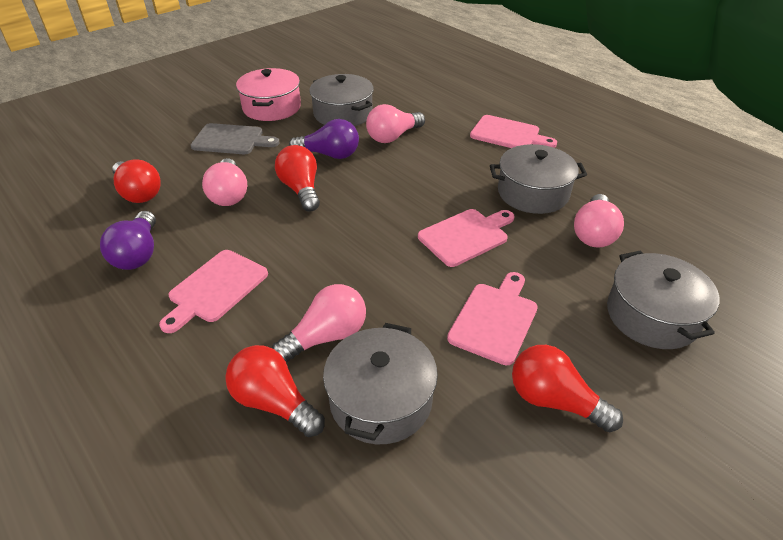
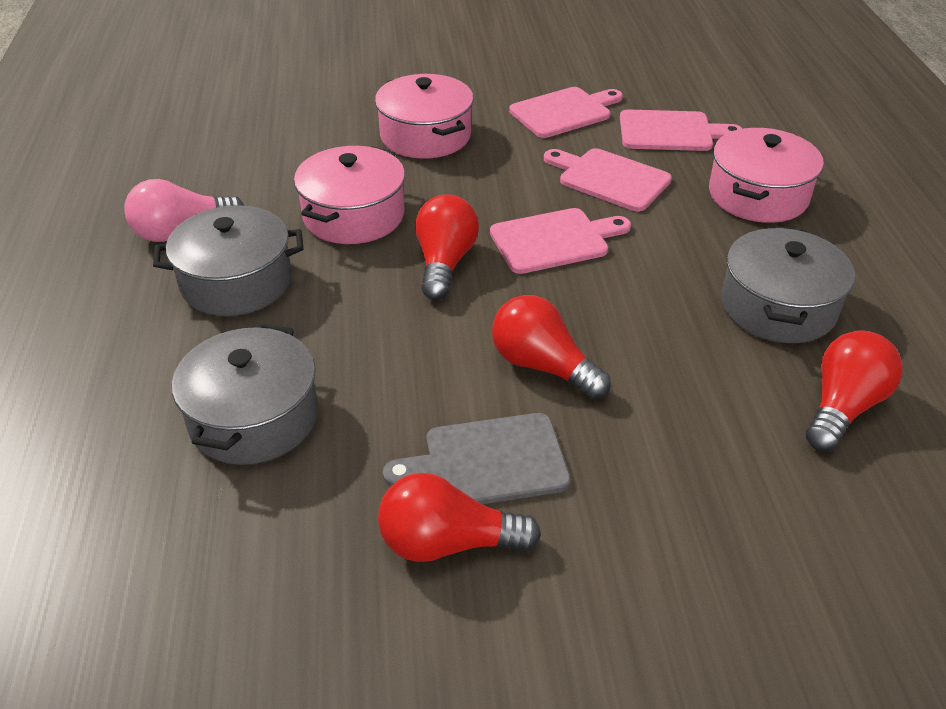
grey pot: 4 -> 3
pink light bulb: 4 -> 1
pink pot: 1 -> 3
purple light bulb: 2 -> 0

